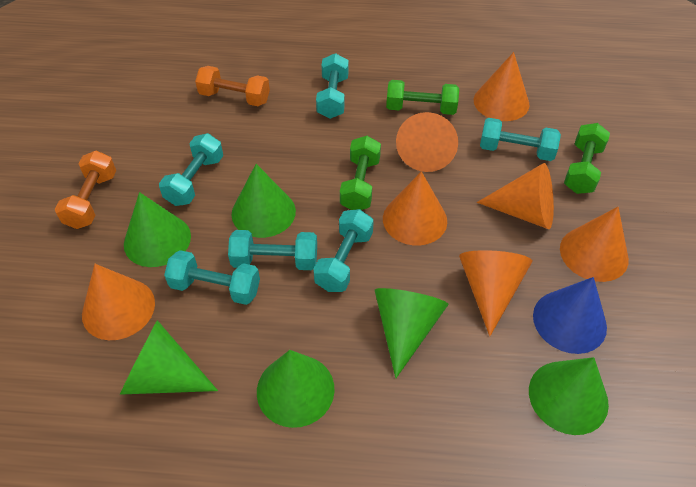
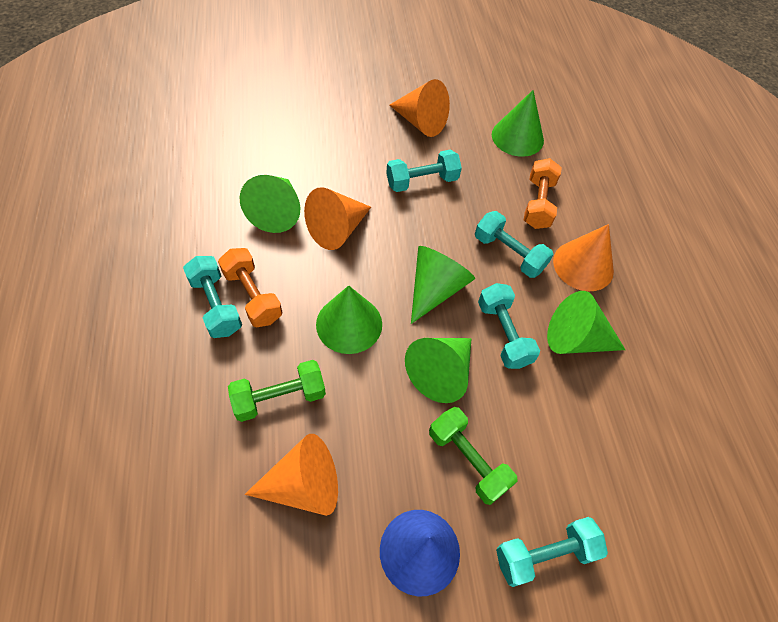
green dumbbell: 3 -> 2
orange cone: 7 -> 4
turquoise dumbbell: 6 -> 5

